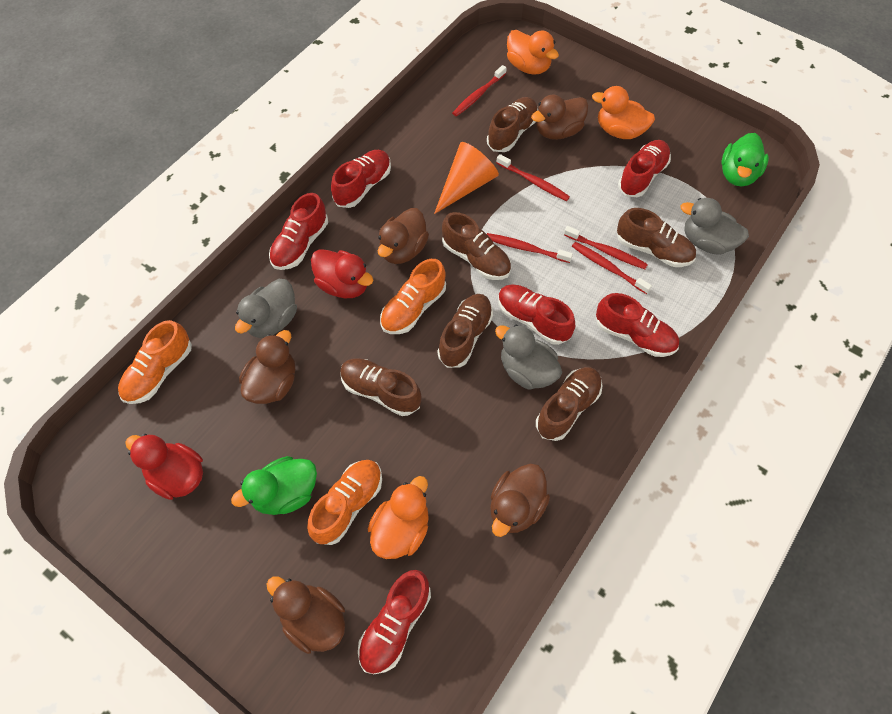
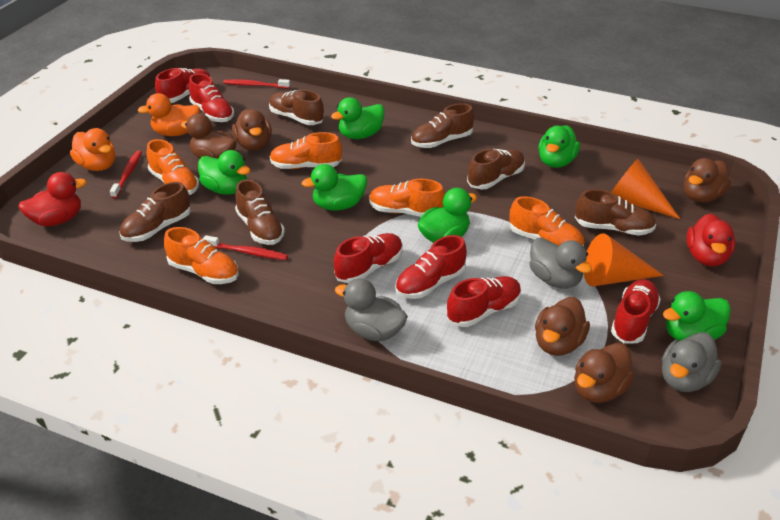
green duck: 2 -> 6
orange cone: 1 -> 2
orange duck: 3 -> 2
orange shoe: 3 -> 5
red toothbrush: 5 -> 3

